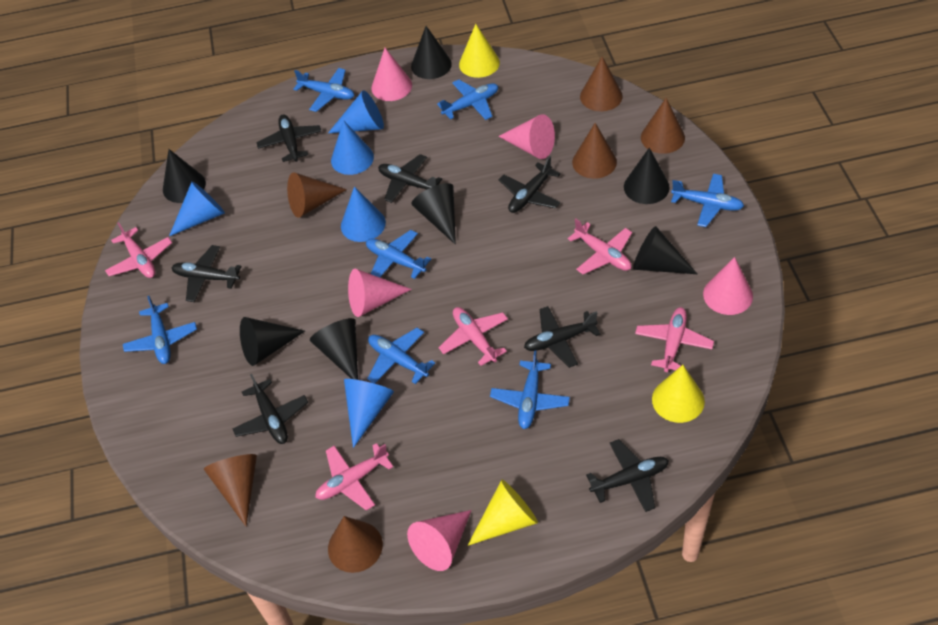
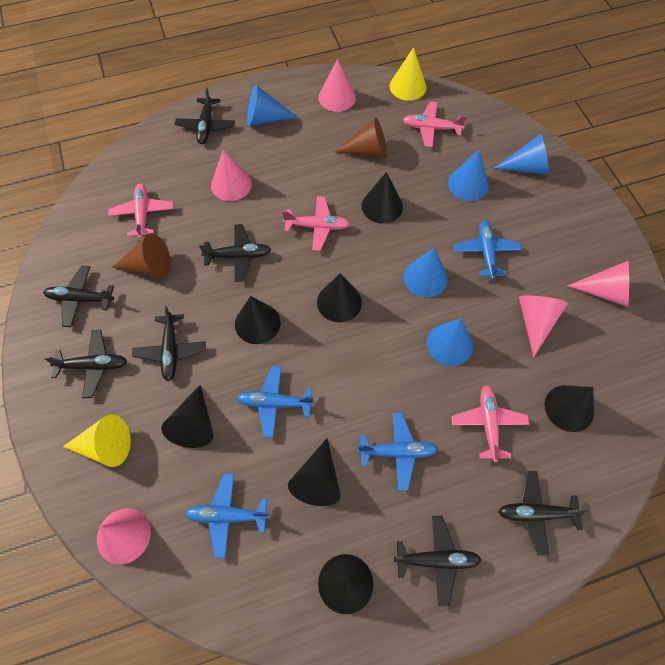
blue plane: 7 -> 4
brown cone: 6 -> 2
pink plane: 5 -> 4
yellow cone: 3 -> 2

